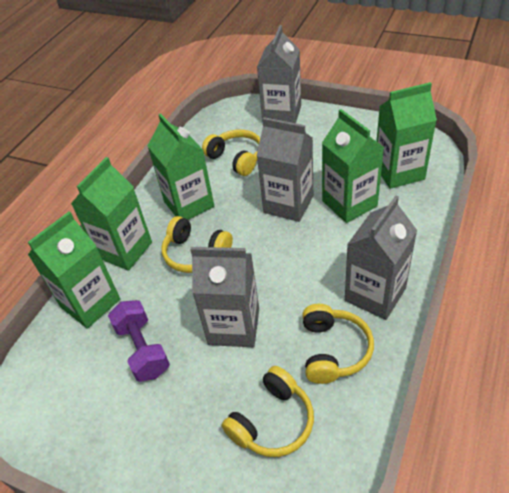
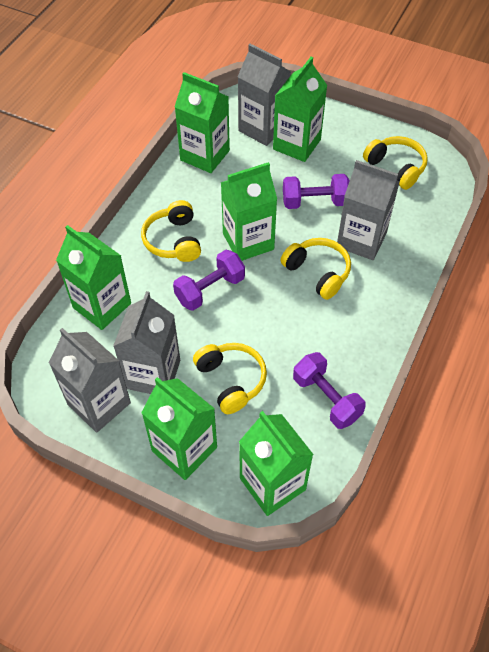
green carton: 5 -> 6
purple dumbbell: 1 -> 3

